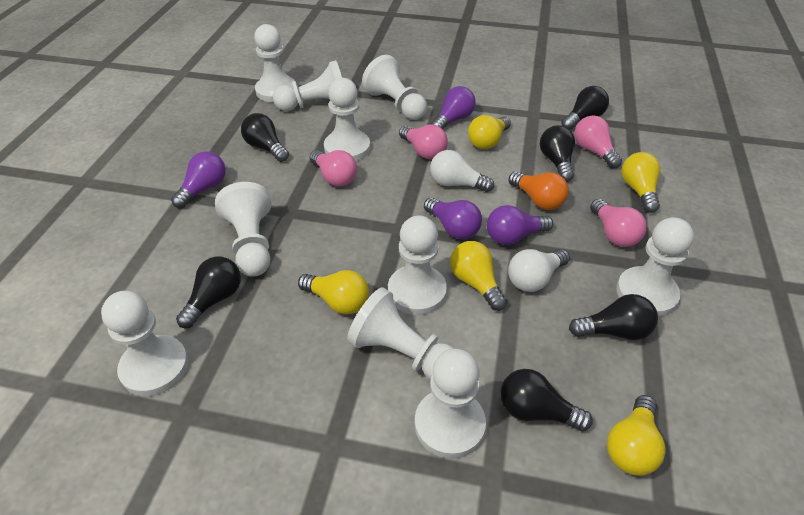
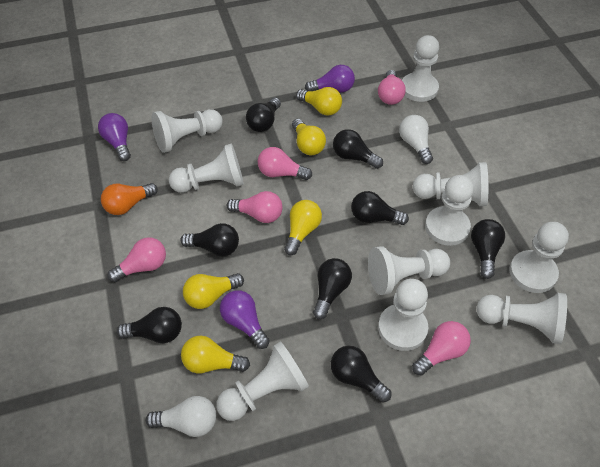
black light bulb: 6 -> 8
pink light bulb: 4 -> 5
purple light bulb: 4 -> 3

